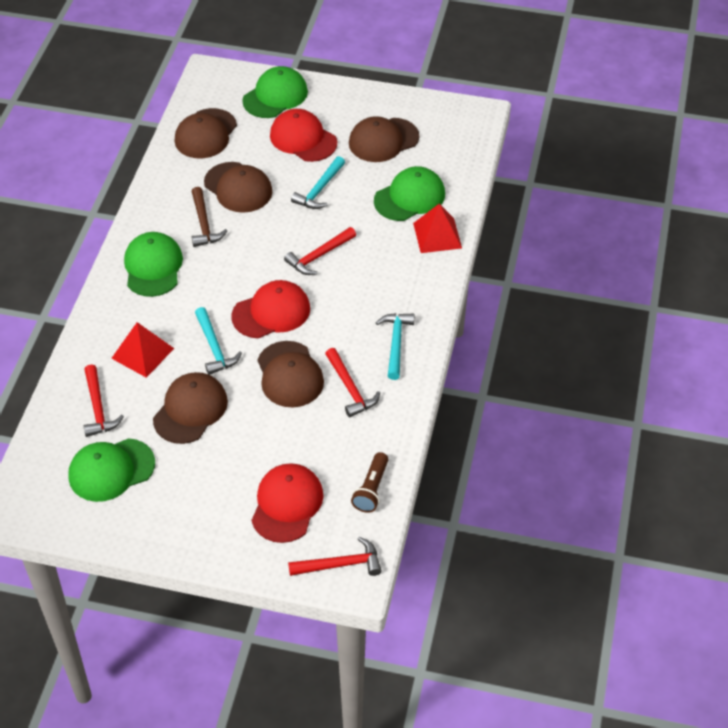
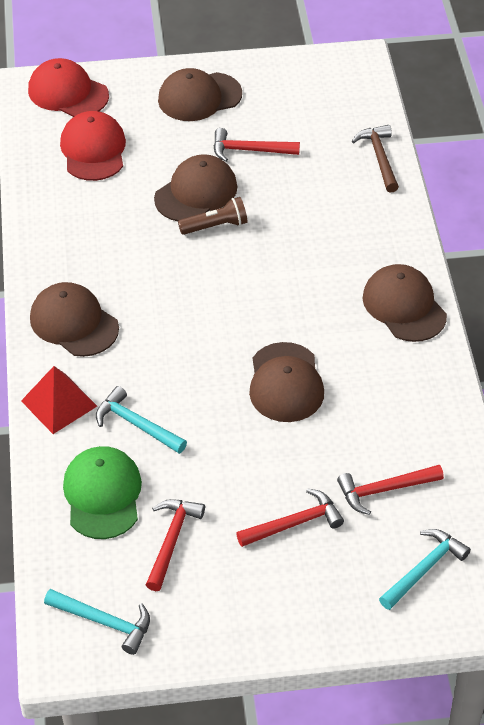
green cap: 4 -> 1
red cap: 3 -> 2
red pyramid: 2 -> 1

